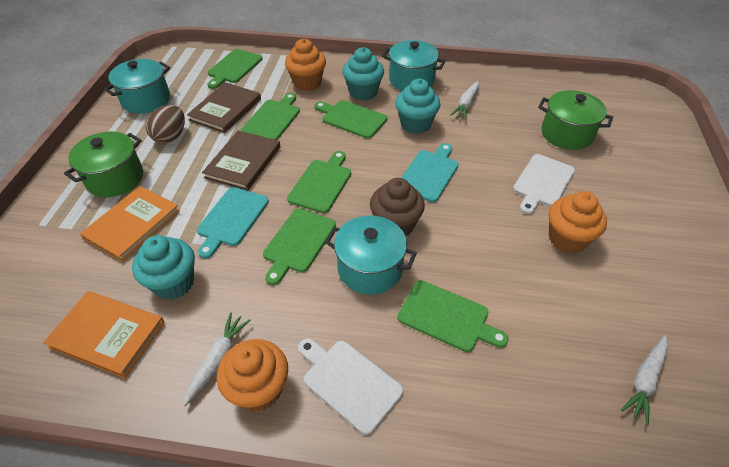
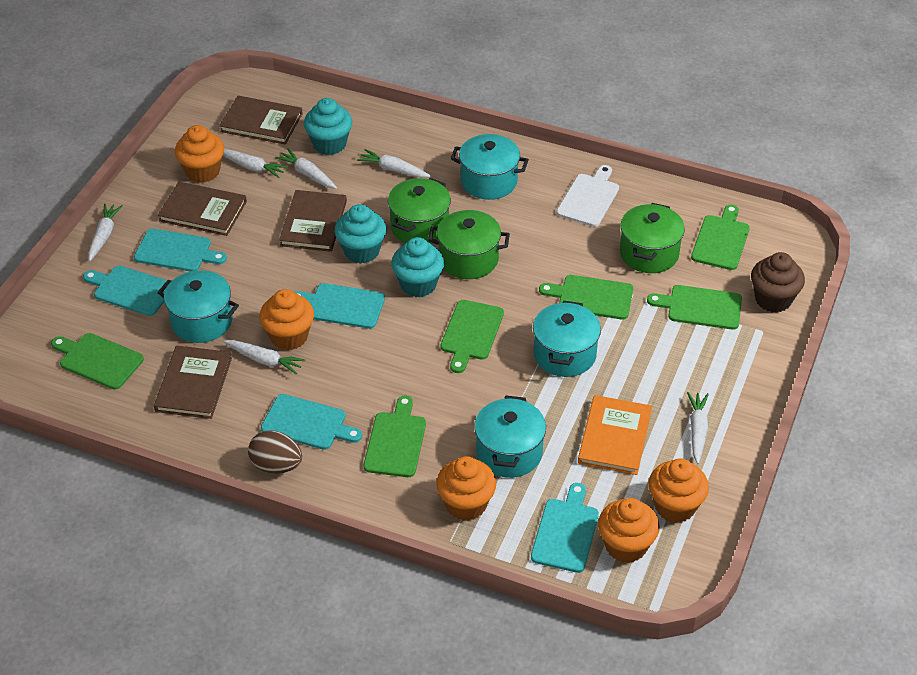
brown book: 2 -> 4
green pot: 2 -> 3
orange book: 2 -> 1
orange cupcake: 3 -> 5
turquoise cutting board: 2 -> 5
turquoise pot: 3 -> 4
white carrot: 3 -> 6
white cutting board: 2 -> 1

